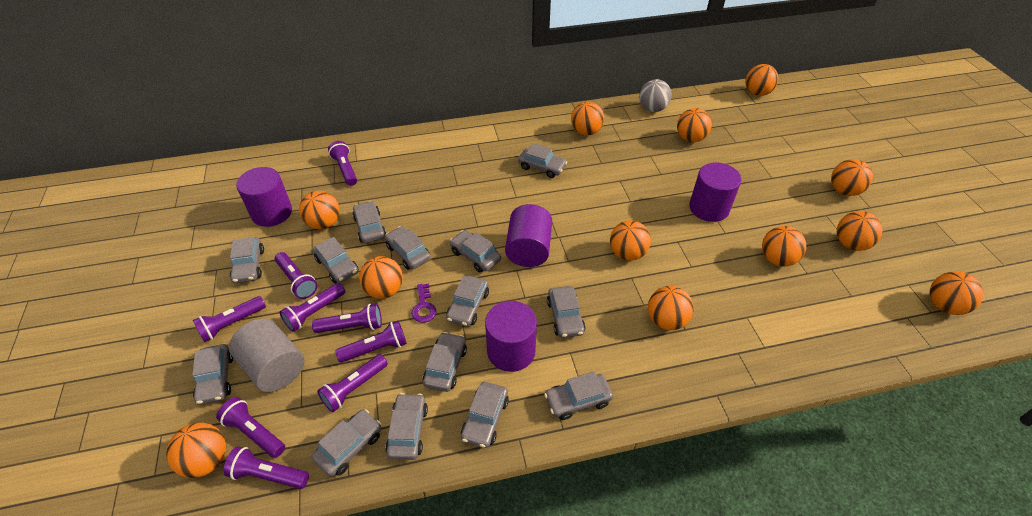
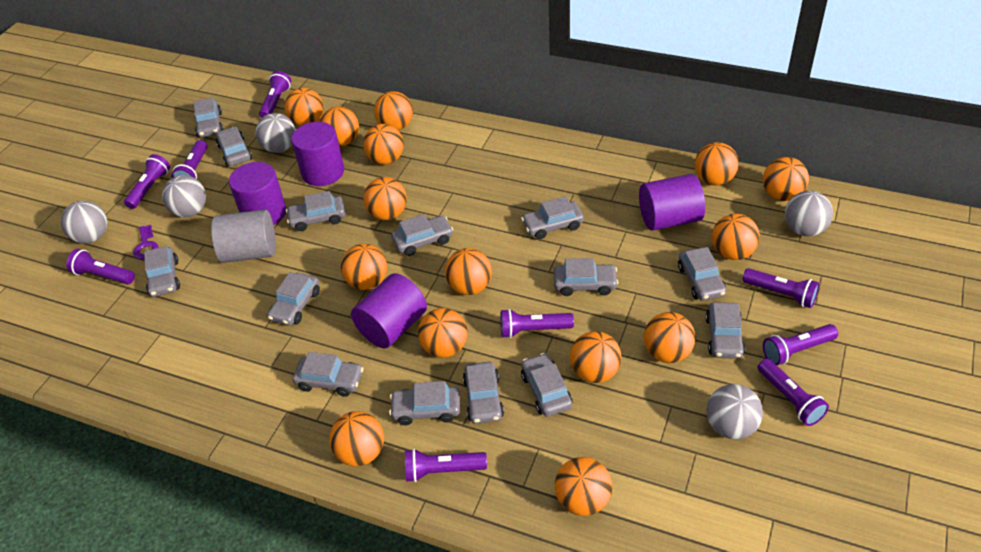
grey ball: 1 -> 5
orange ball: 12 -> 15

